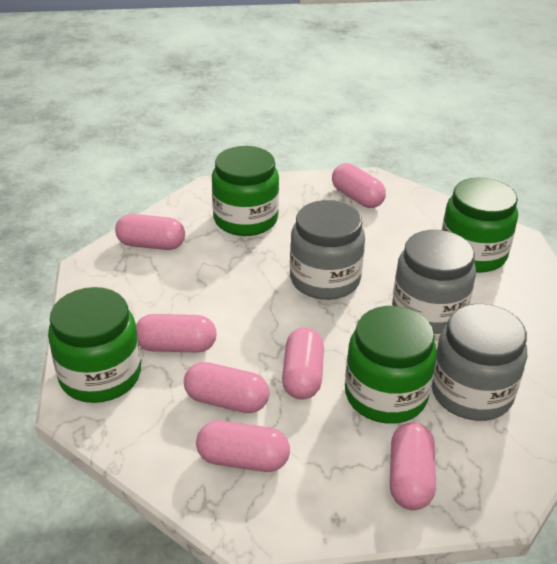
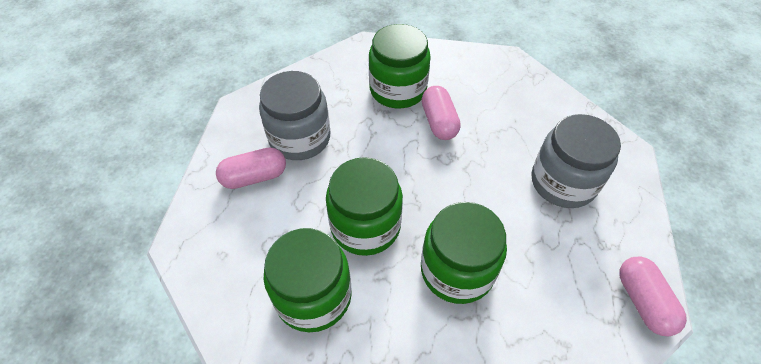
grey jar: 3 -> 2
pink capsule: 7 -> 3

